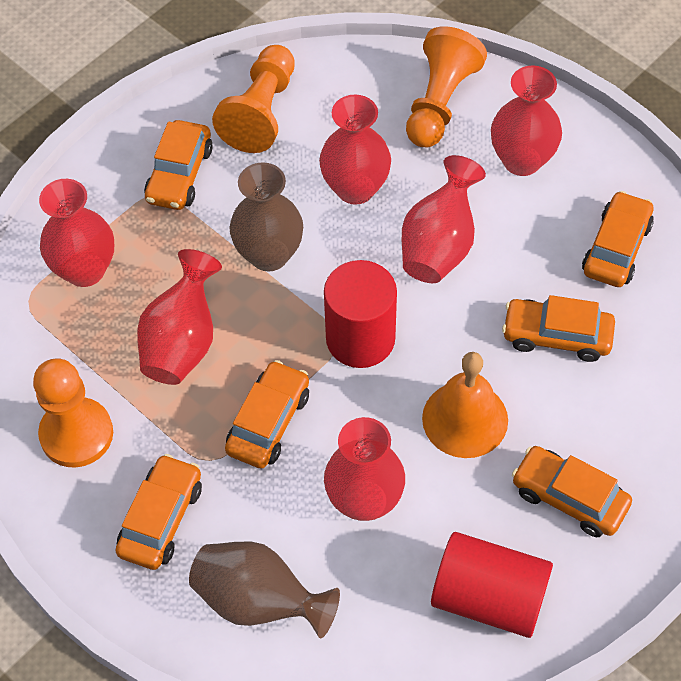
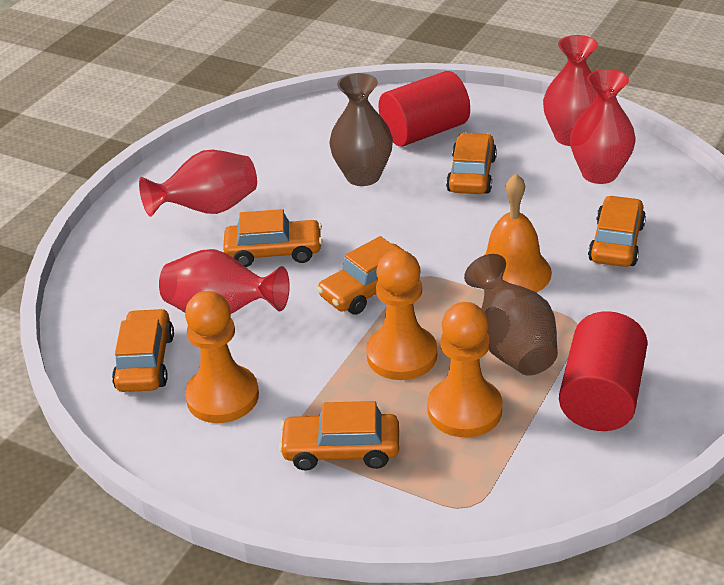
red vase: 6 -> 4

